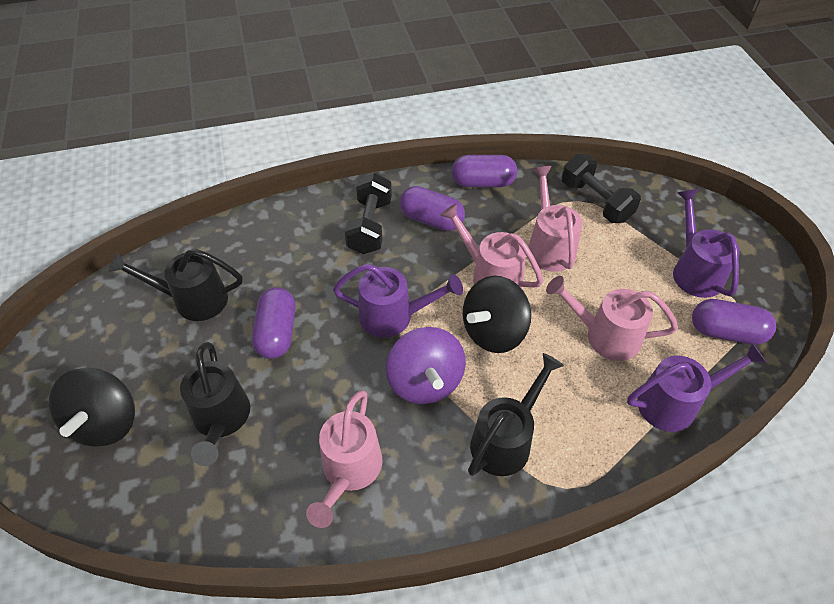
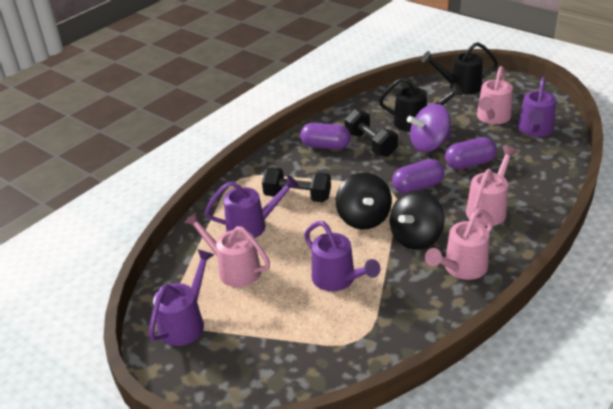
black watering can: 3 -> 2
purple capsule: 4 -> 3
purple watering can: 3 -> 4

